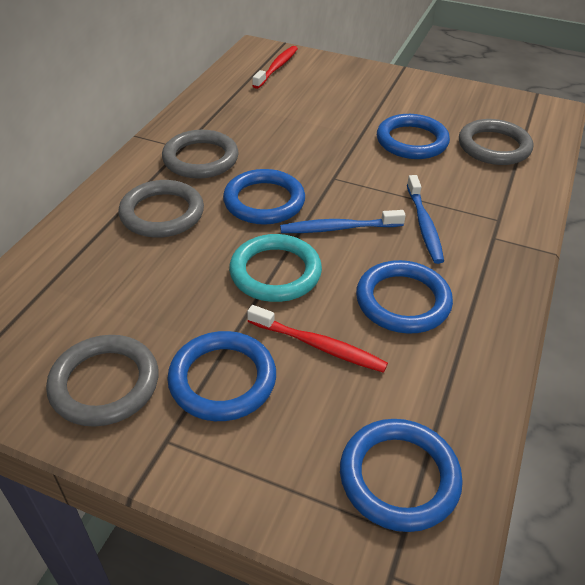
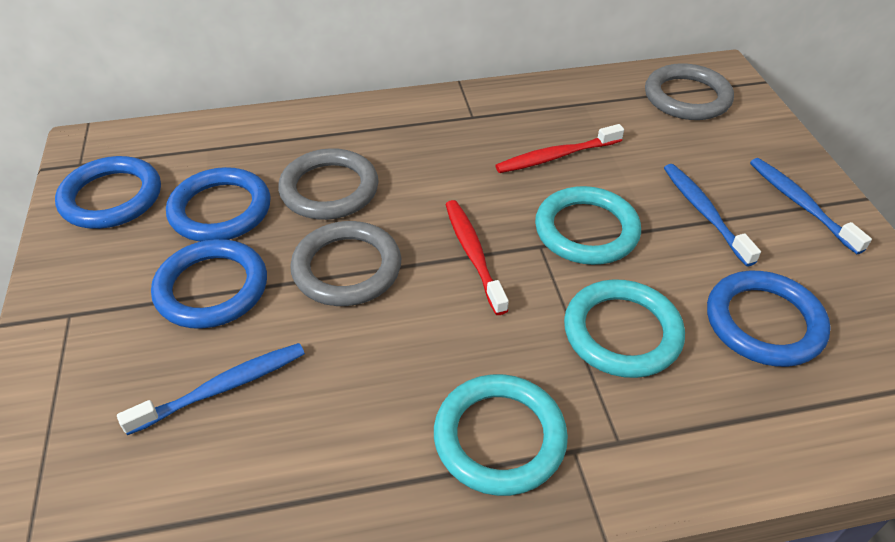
blue ring: 5 -> 4
blue toothbrush: 2 -> 3
grey ring: 4 -> 3
turquoise ring: 1 -> 3

